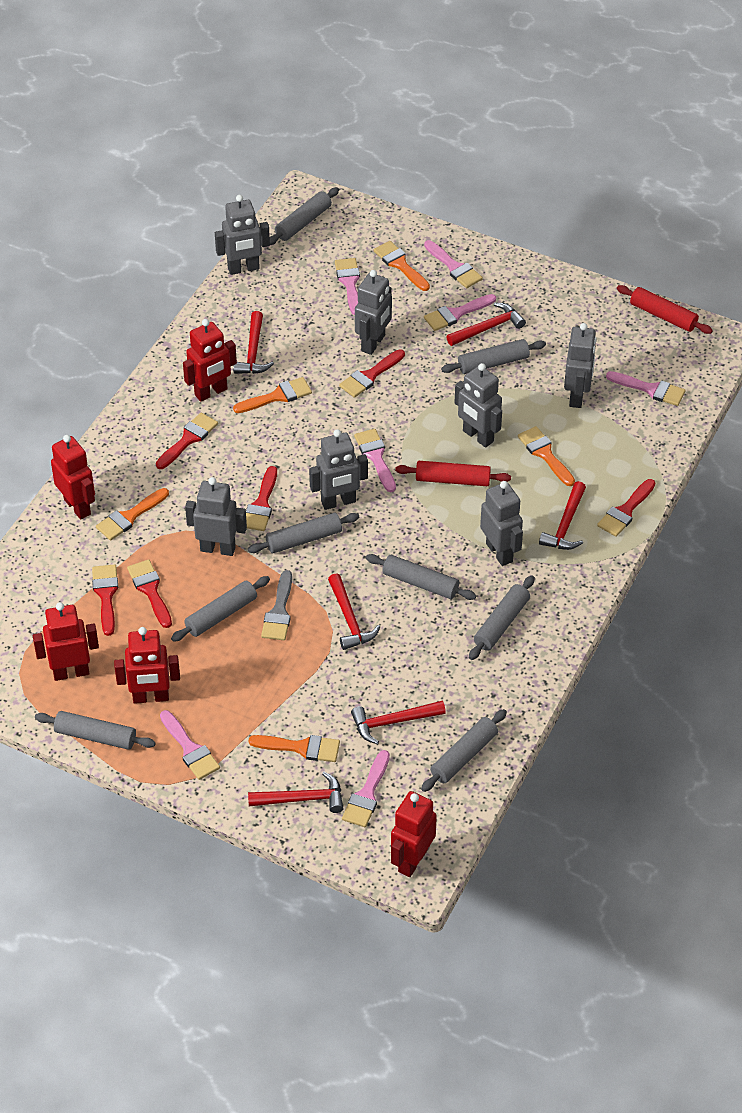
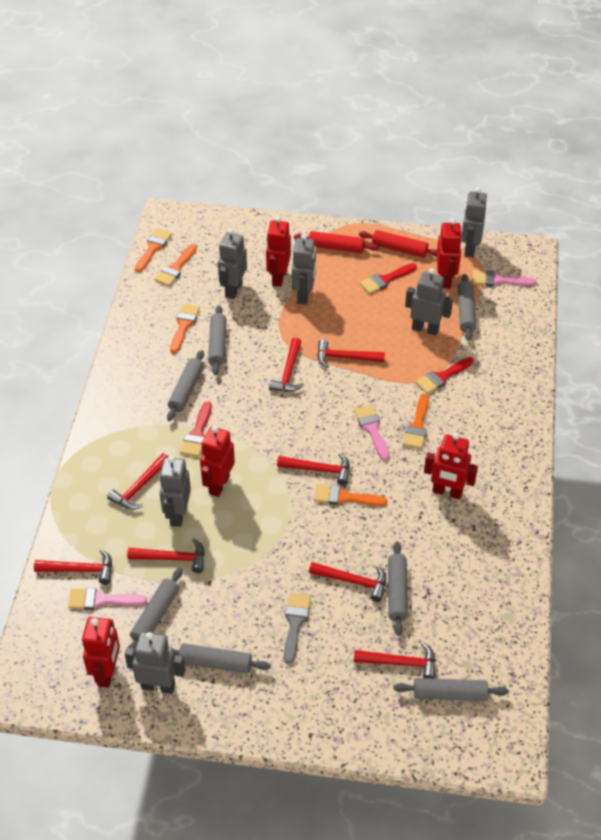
grey robot: 7 -> 6
grey rolling pin: 8 -> 7
pink brush: 7 -> 3
red brush: 6 -> 3
red hammer: 6 -> 8

